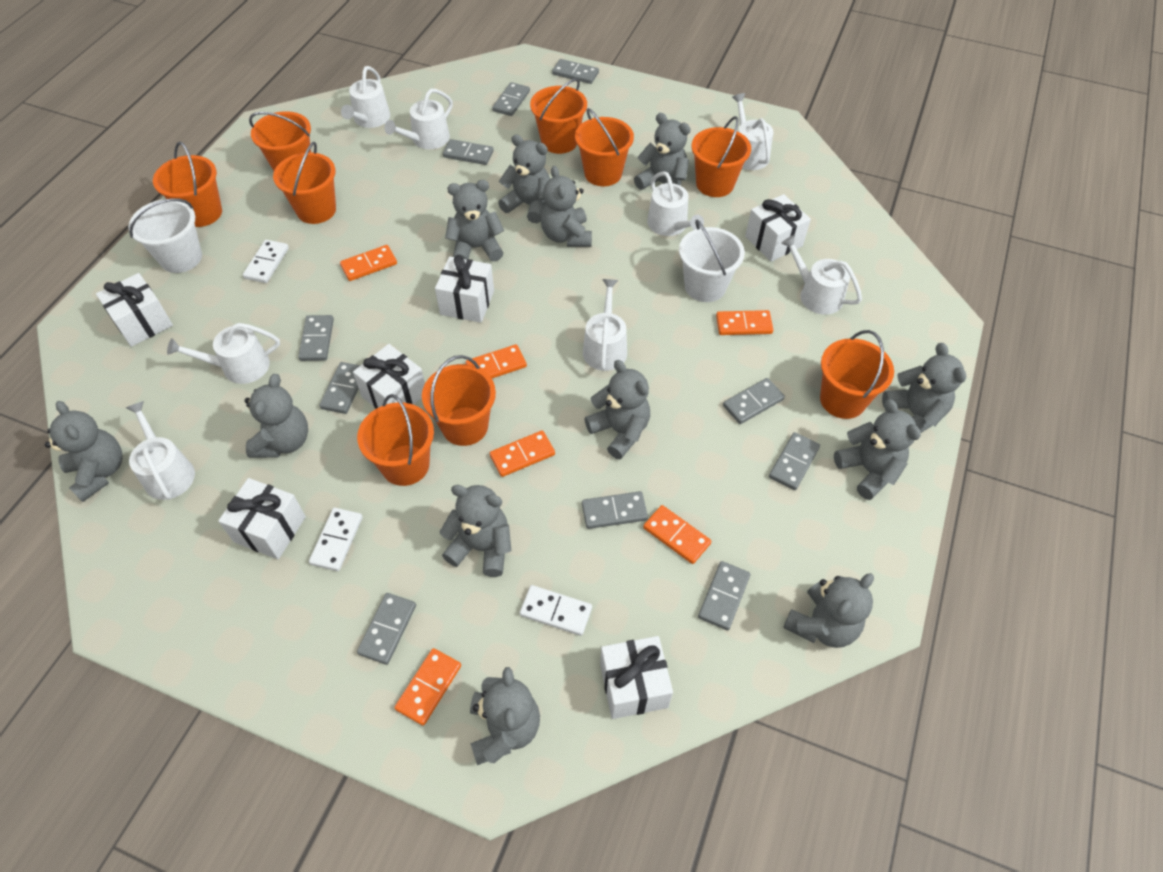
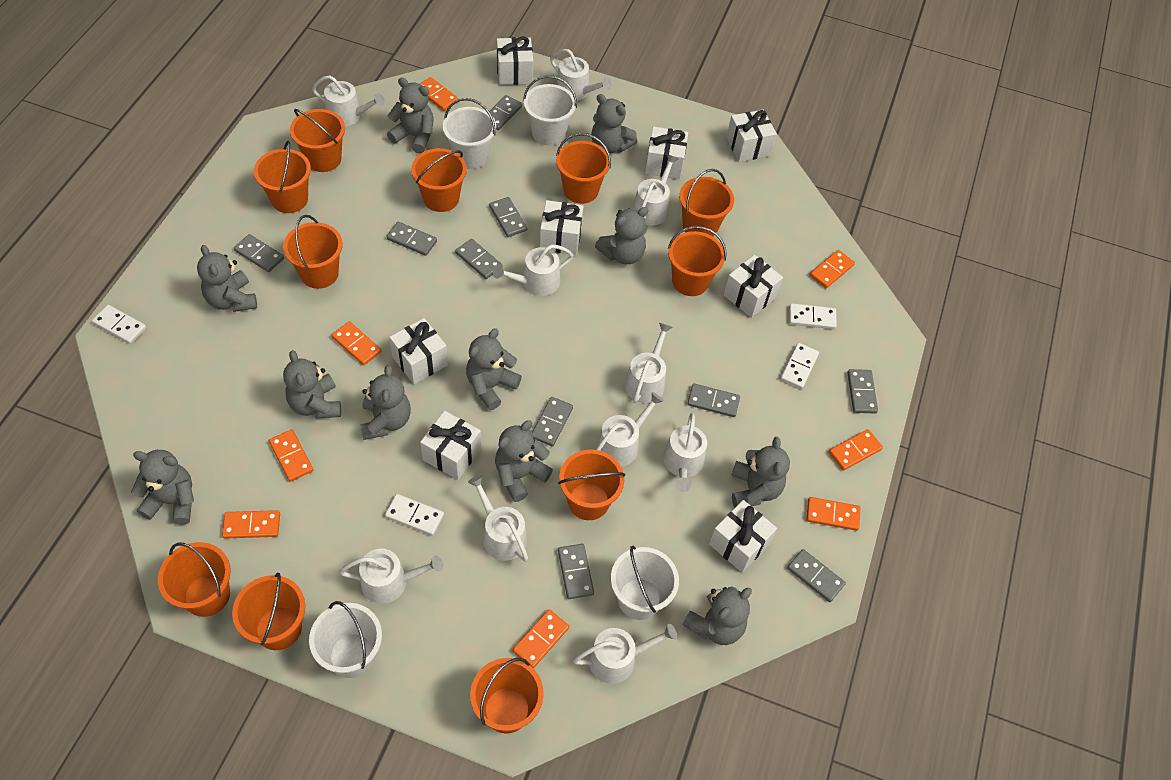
grey teddy bear: 12 -> 11
orange bucket: 9 -> 11
orange domino: 6 -> 8
white bucket: 2 -> 4
white domino: 3 -> 4
white gift: 6 -> 8
white watering can: 8 -> 10

